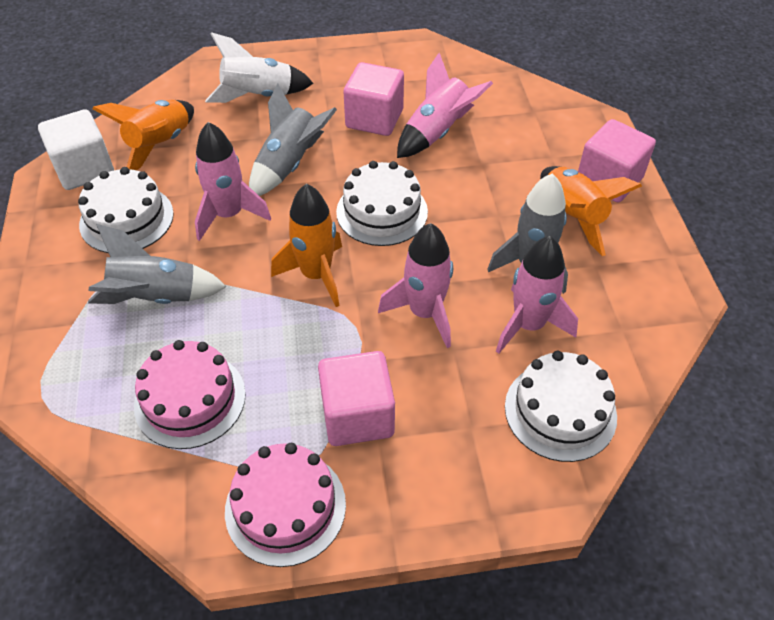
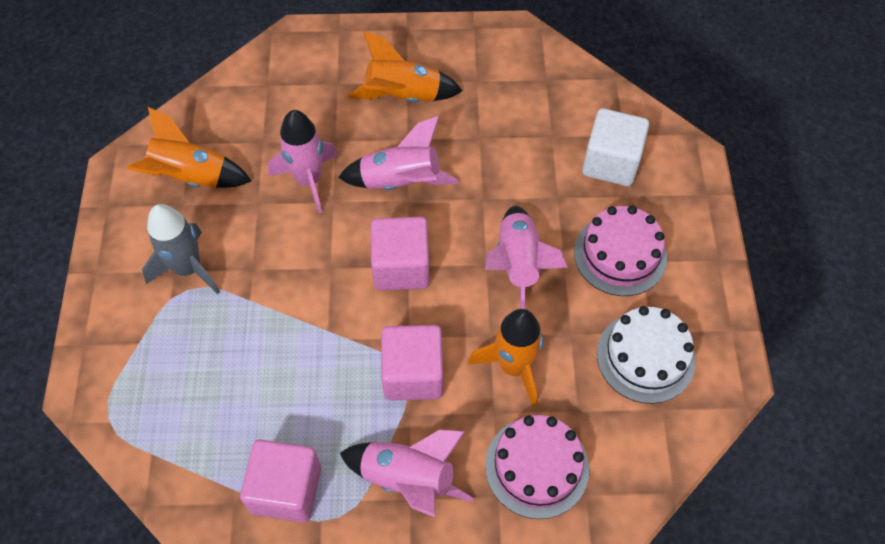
grey rocket: 3 -> 1
white cake: 3 -> 1
white rocket: 1 -> 0

